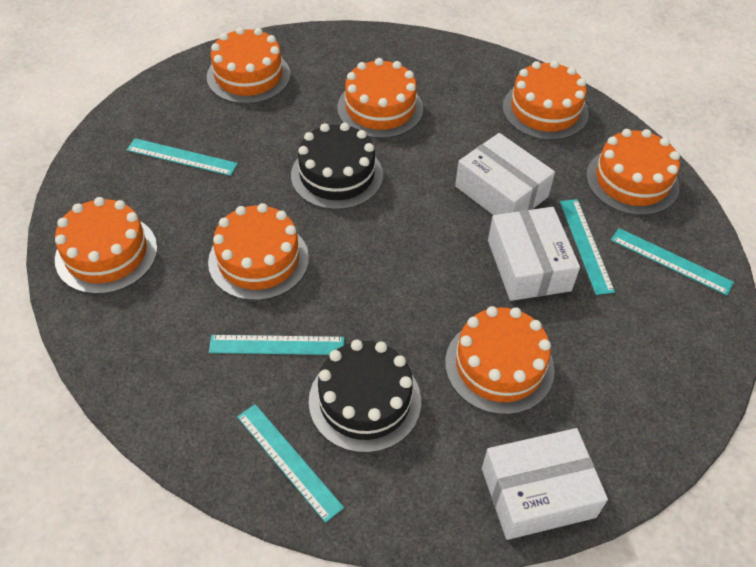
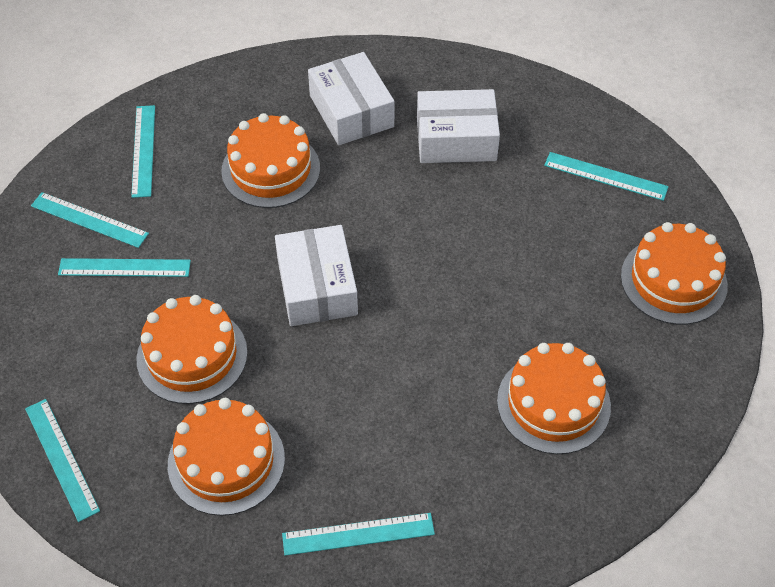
black cake: 2 -> 0
orange cake: 7 -> 5
turquoise ruler: 5 -> 6

